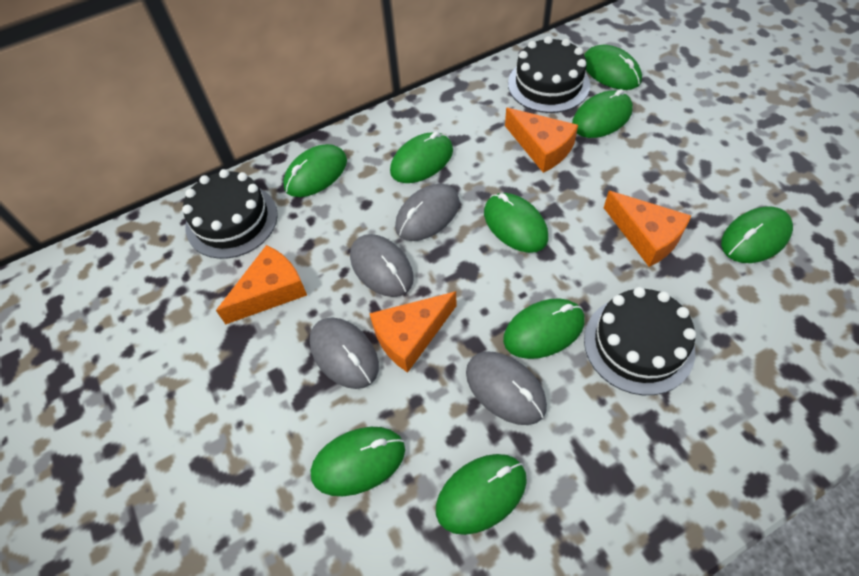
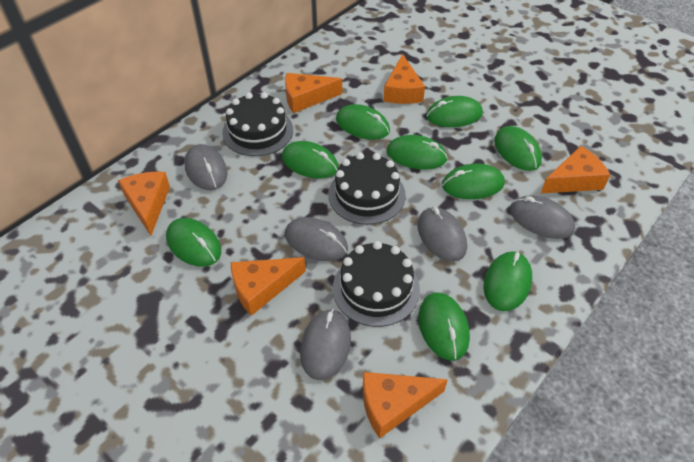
grey mouse: 4 -> 5
orange cheese: 4 -> 6

